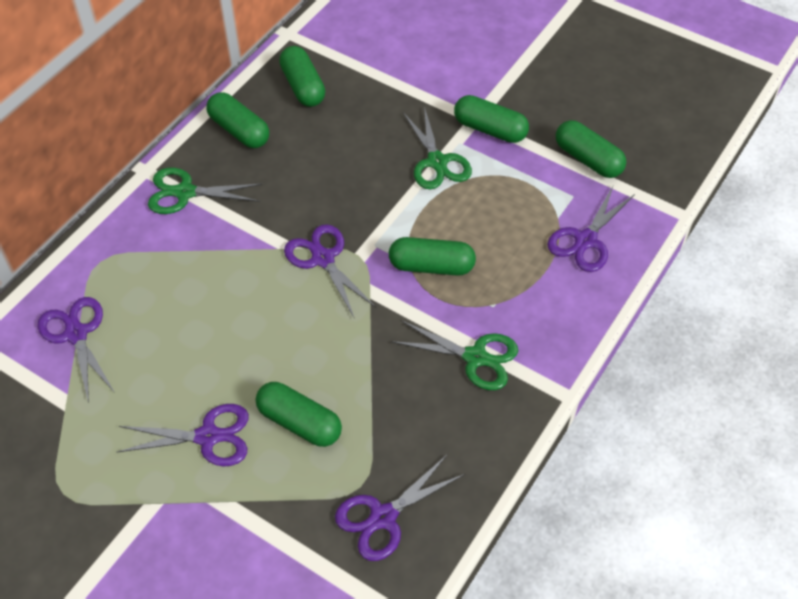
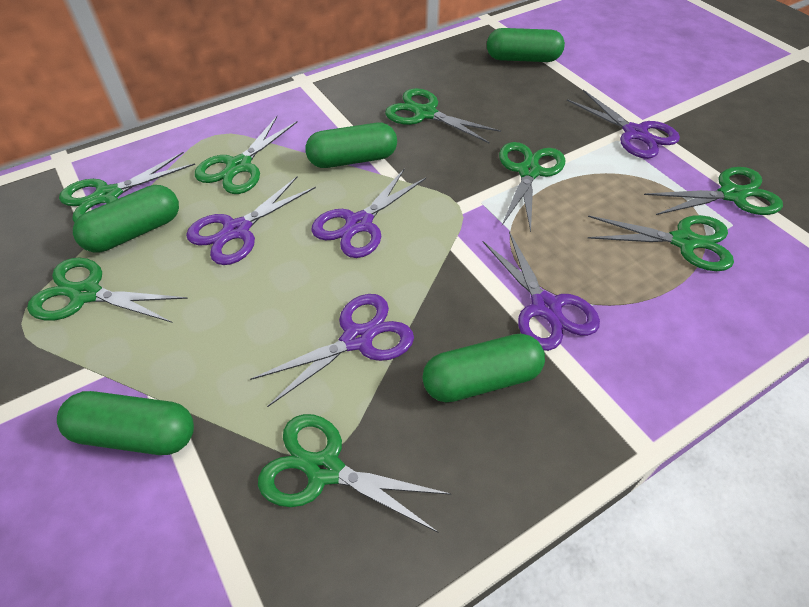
green capsule: 6 -> 5
green scissors: 3 -> 8

